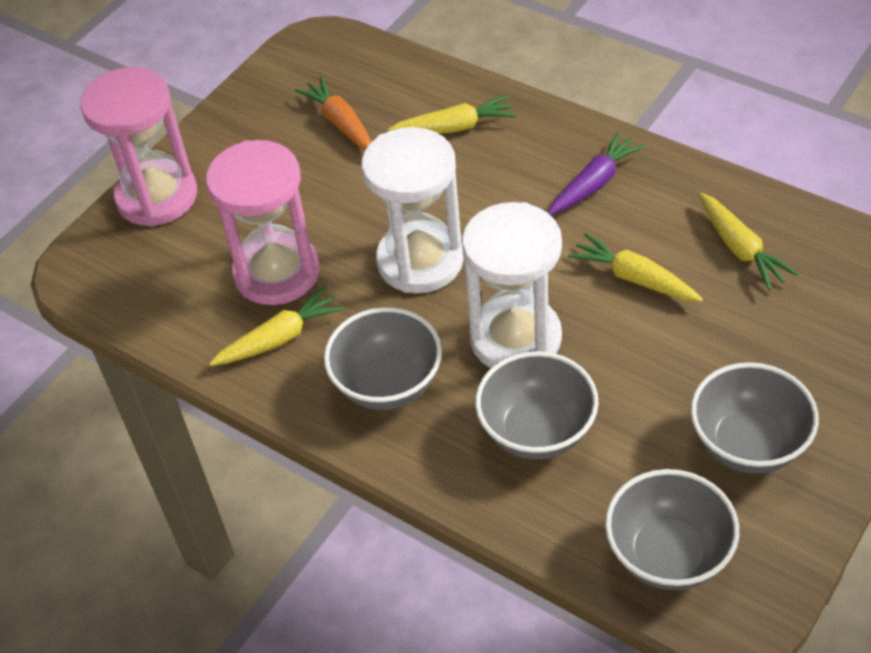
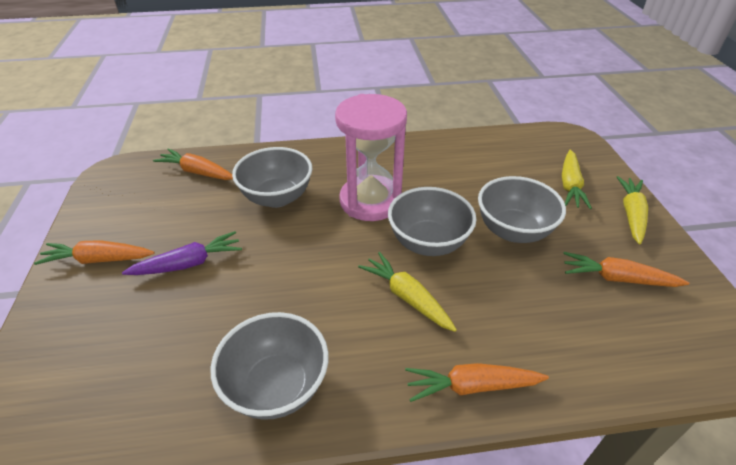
orange carrot: 1 -> 4
pink hourglass: 2 -> 1
white hourglass: 2 -> 0
yellow carrot: 4 -> 3

